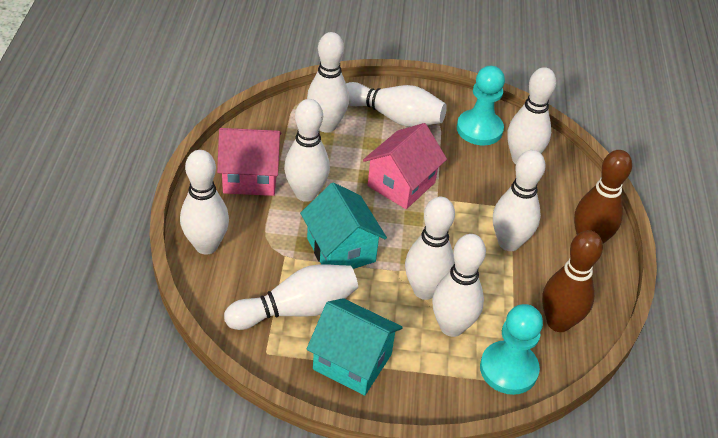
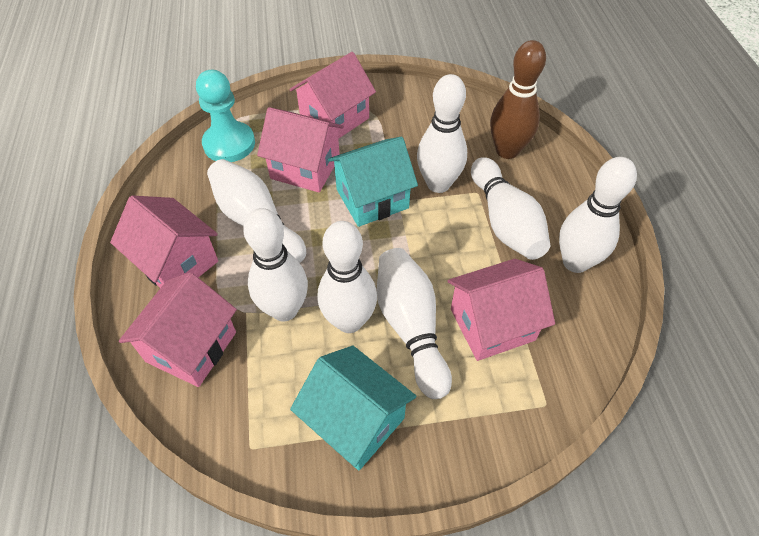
brown bowling pin: 2 -> 1
pink house: 2 -> 5
turquoise pawn: 2 -> 1
white bowling pin: 9 -> 7

